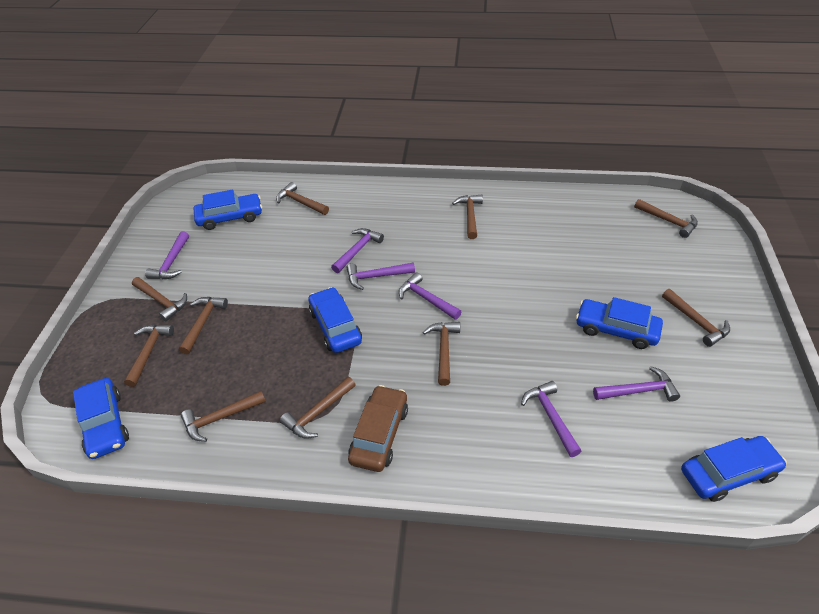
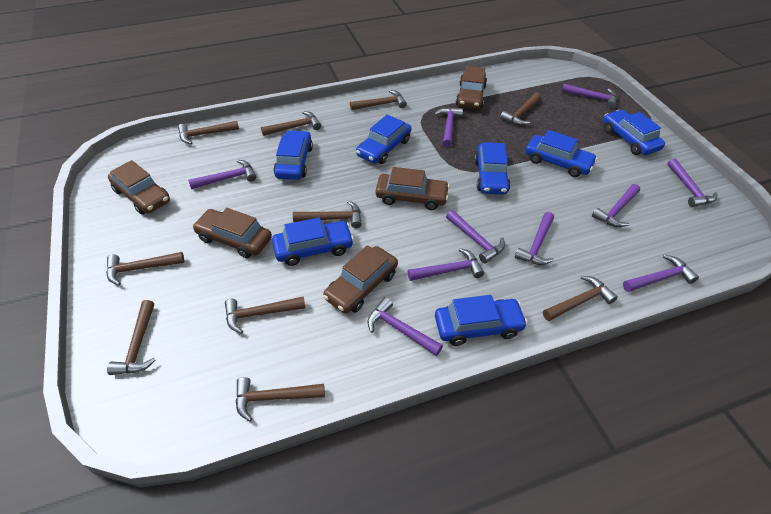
blue car: 5 -> 7
brown car: 1 -> 5
purple hammer: 6 -> 10

